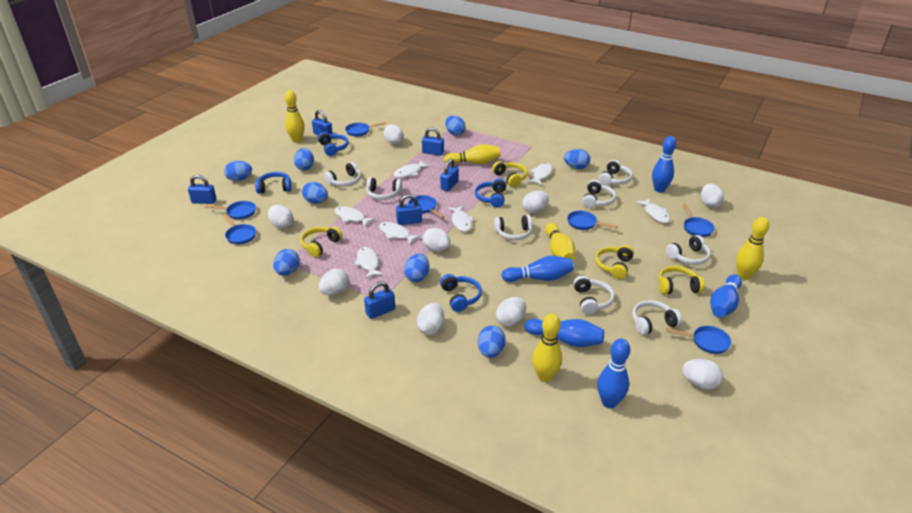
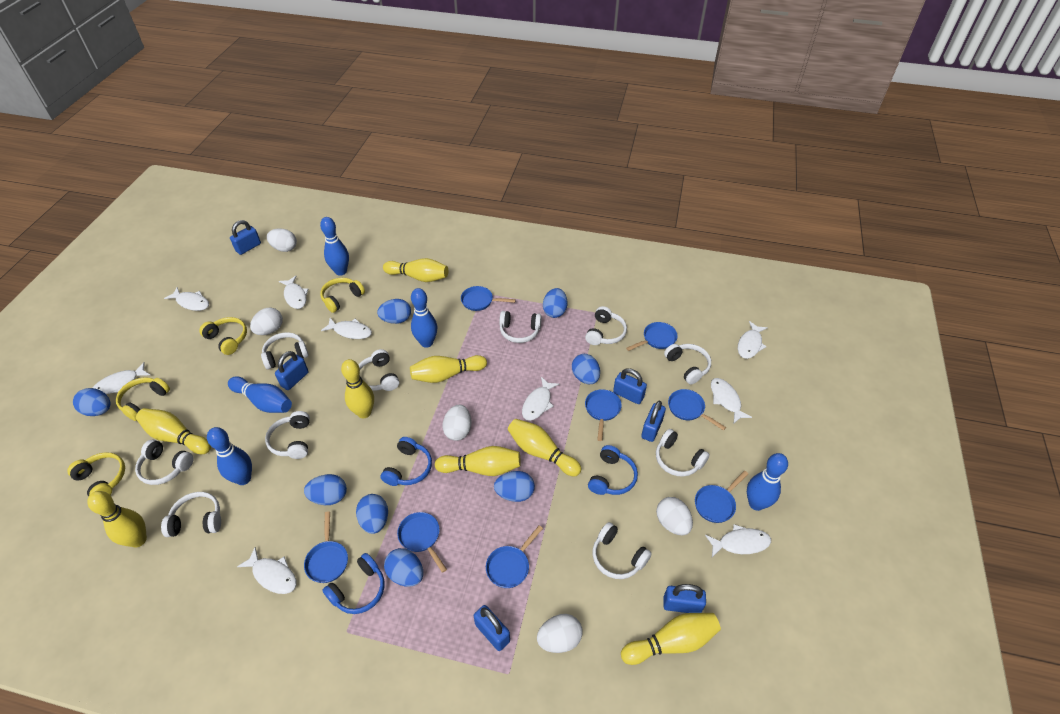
blue headphones: 4 -> 3
blue pan: 7 -> 8
white egg: 9 -> 5
white fish: 7 -> 9
white headphones: 8 -> 10
yellow bowling pin: 5 -> 8

